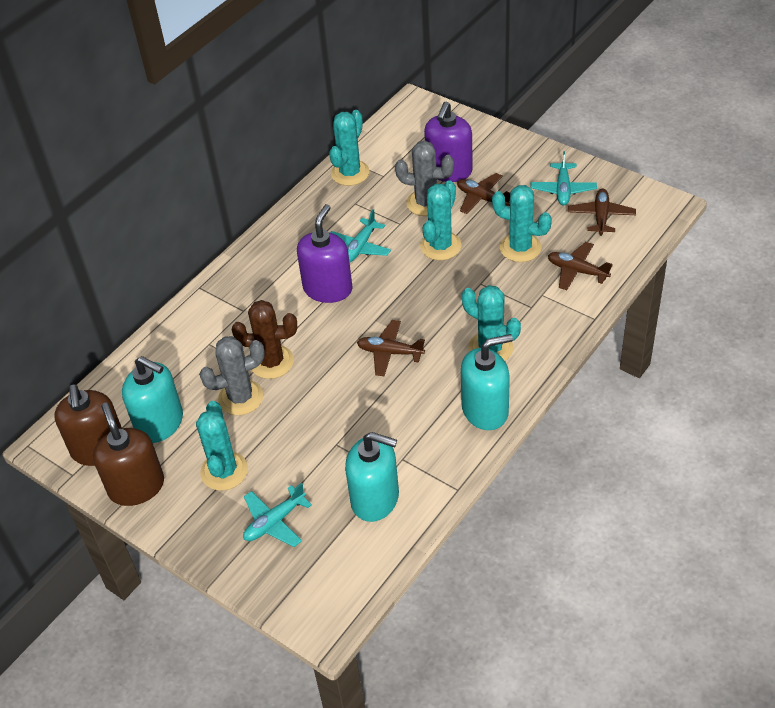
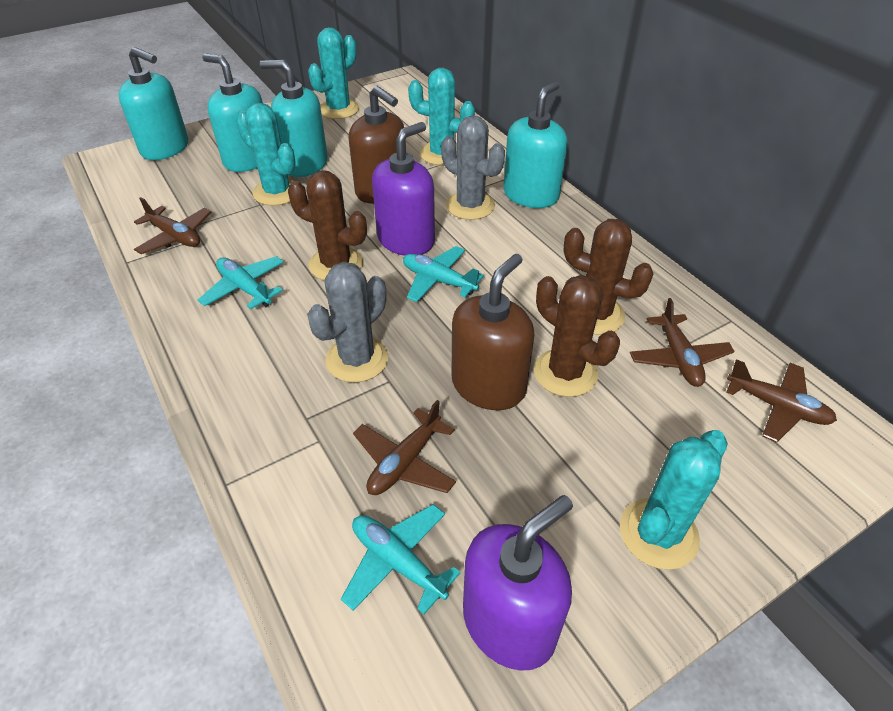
brown cactus: 1 -> 3
turquoise cactus: 5 -> 4
turquoise soap dispenser: 3 -> 4

